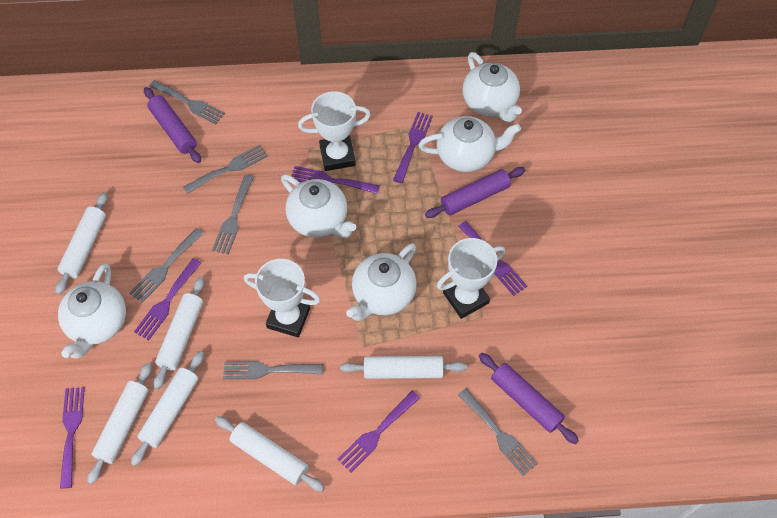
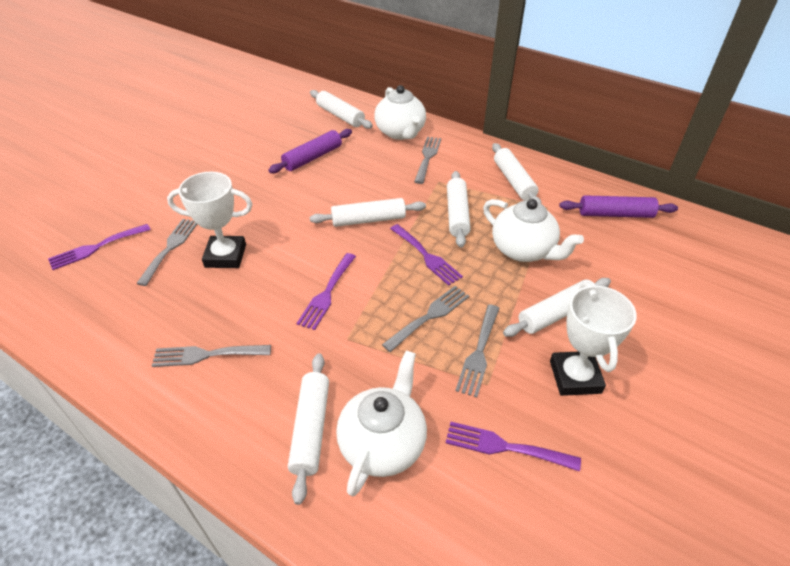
grey fork: 6 -> 5
purple fork: 6 -> 4
purple rolling pin: 3 -> 2
white teapot: 5 -> 3
white trophy: 3 -> 2

